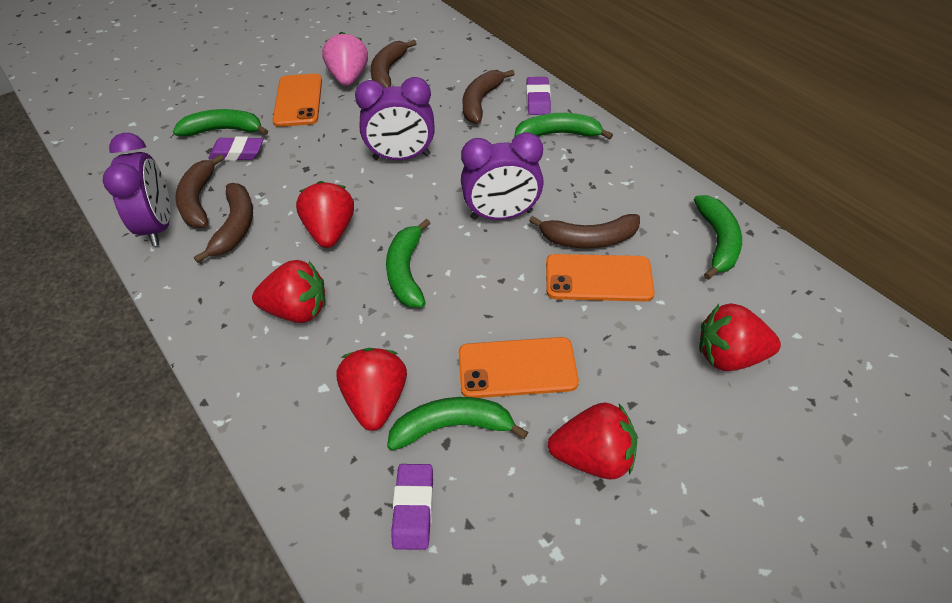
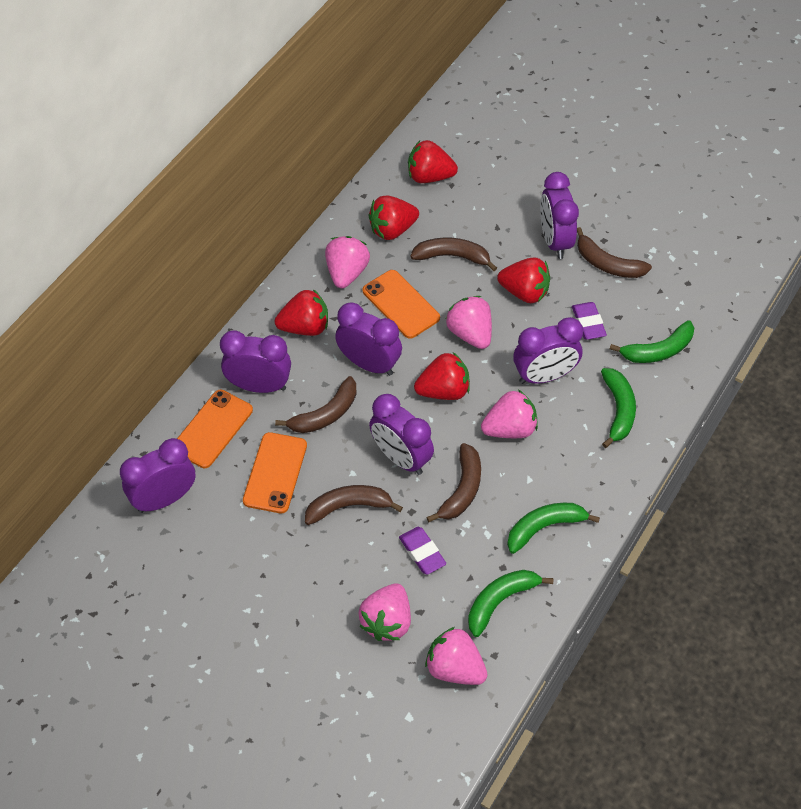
green banana: 5 -> 4
pink strawberry: 1 -> 5
purple clock: 3 -> 6
purple eraser: 3 -> 2

